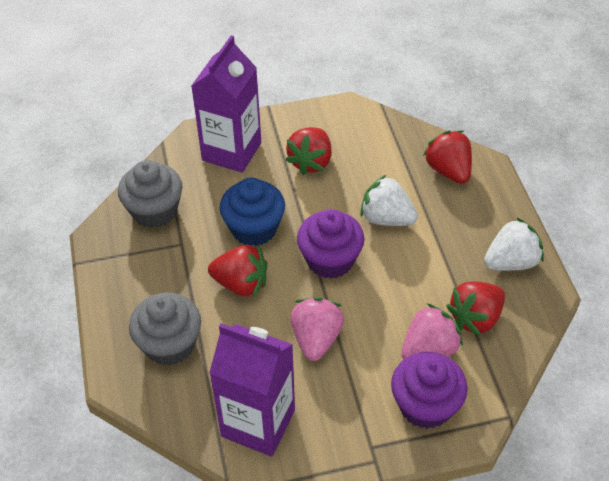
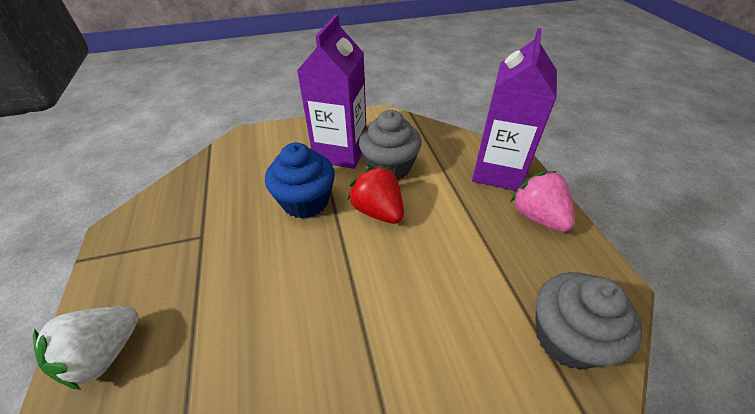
pink strawberry: 2 -> 1
purple cupcake: 2 -> 0
red strawberry: 4 -> 1
white strawberry: 2 -> 1

